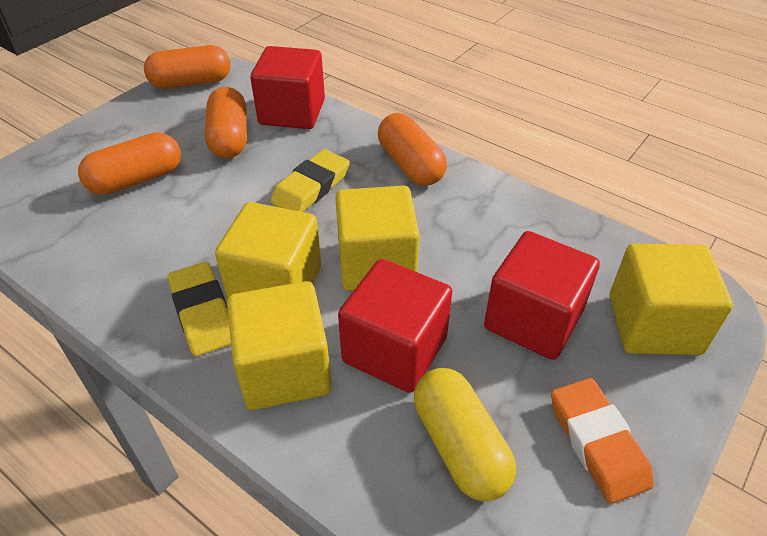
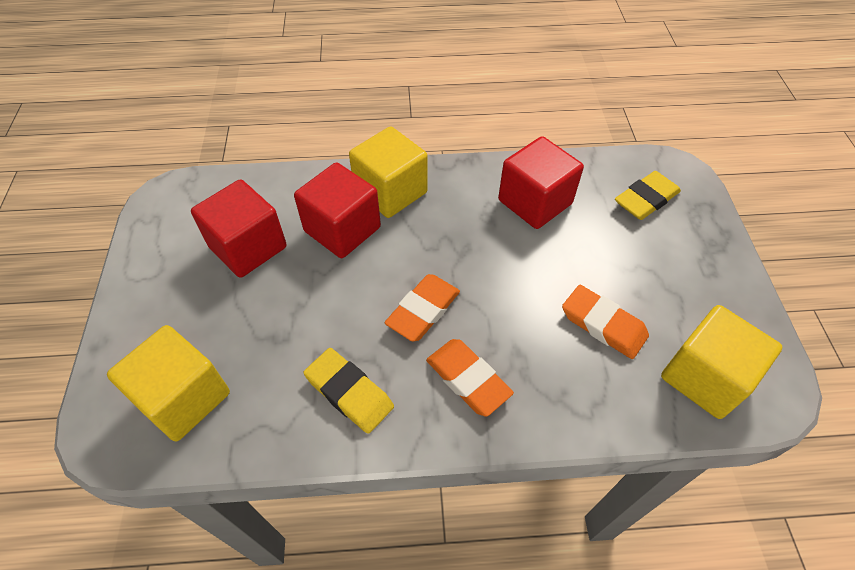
orange capsule: 4 -> 0
orange eraser: 1 -> 3
yellow capsule: 1 -> 0
yellow cube: 4 -> 3

